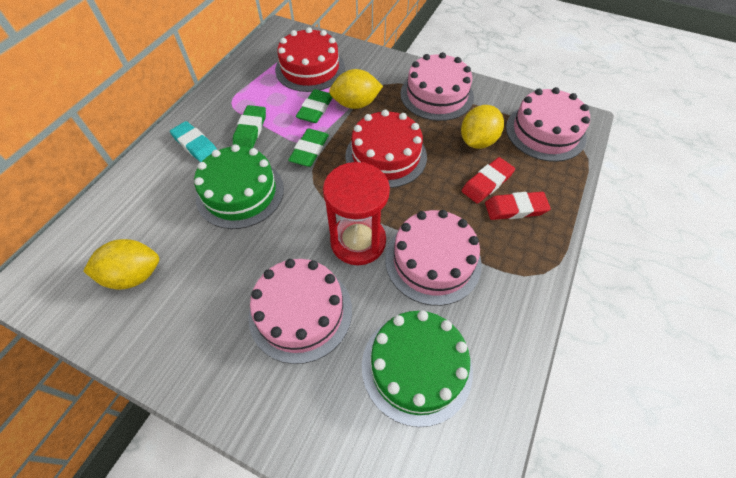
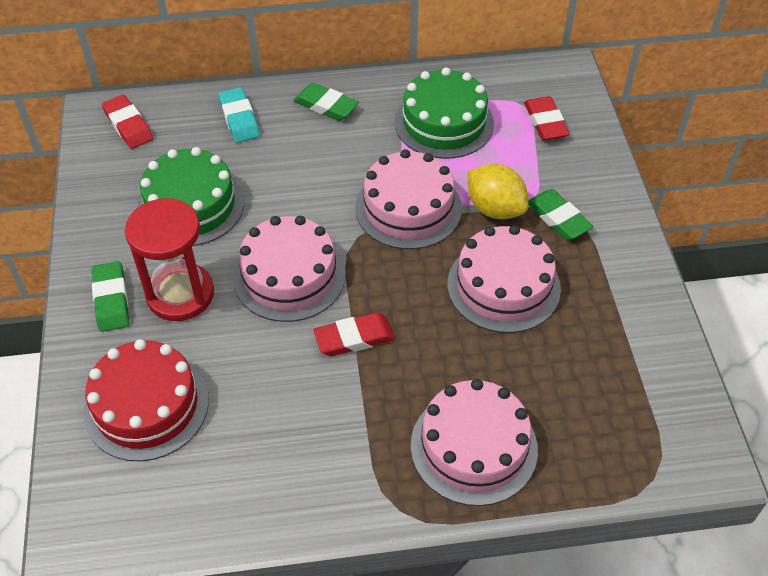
red cake: 2 -> 1
red eraser: 2 -> 3
yellow lemon: 3 -> 1

